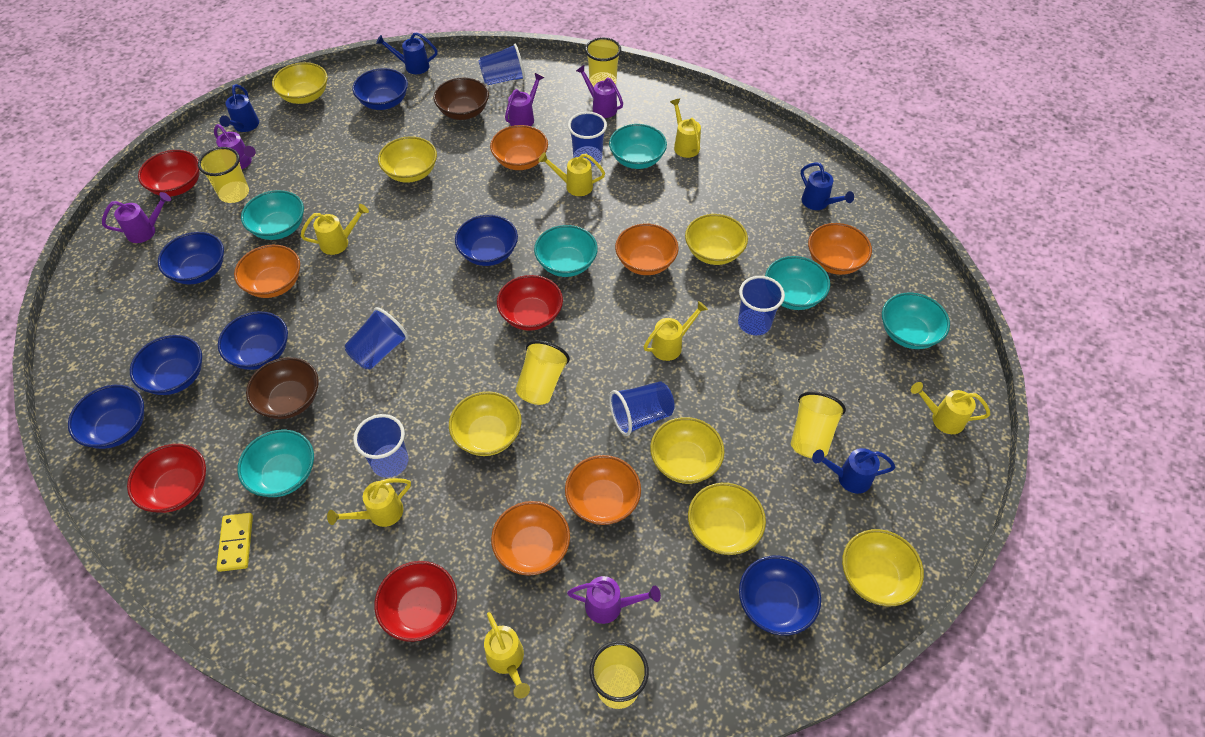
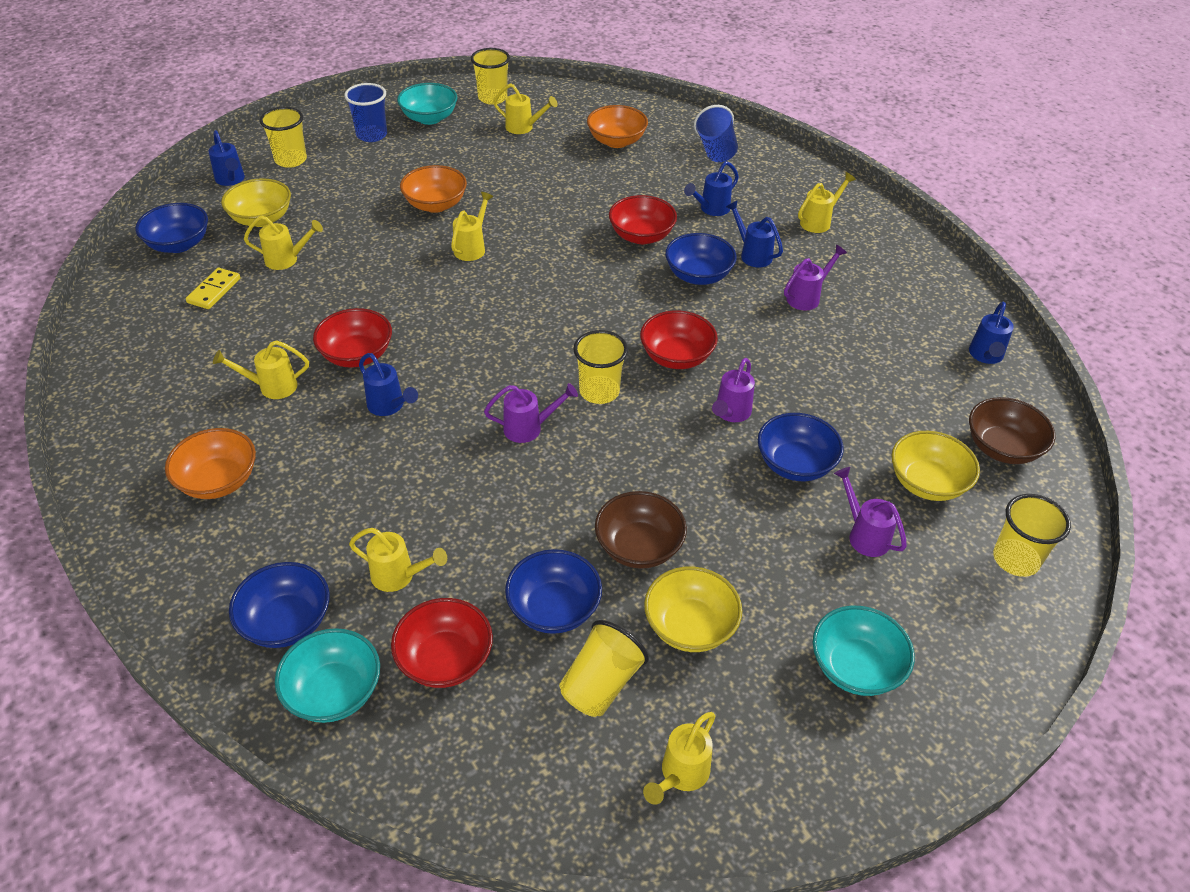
blue bowl: 7 -> 5
blue cup: 6 -> 2
blue watering can: 4 -> 5
orange bowl: 6 -> 3
purple watering can: 5 -> 4
turquoise bowl: 6 -> 3
yellow bowl: 7 -> 3

